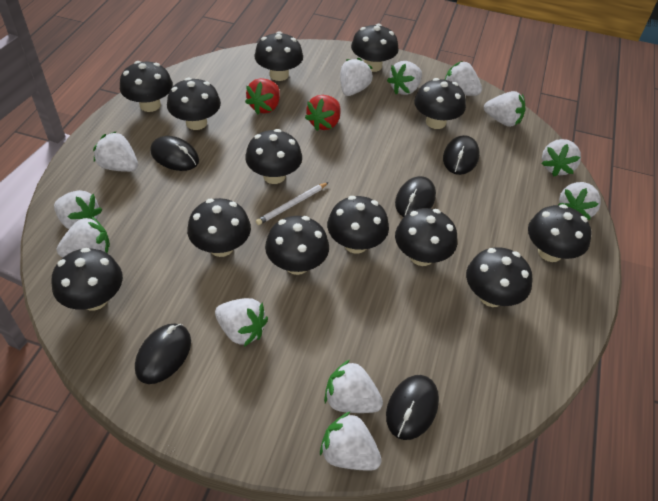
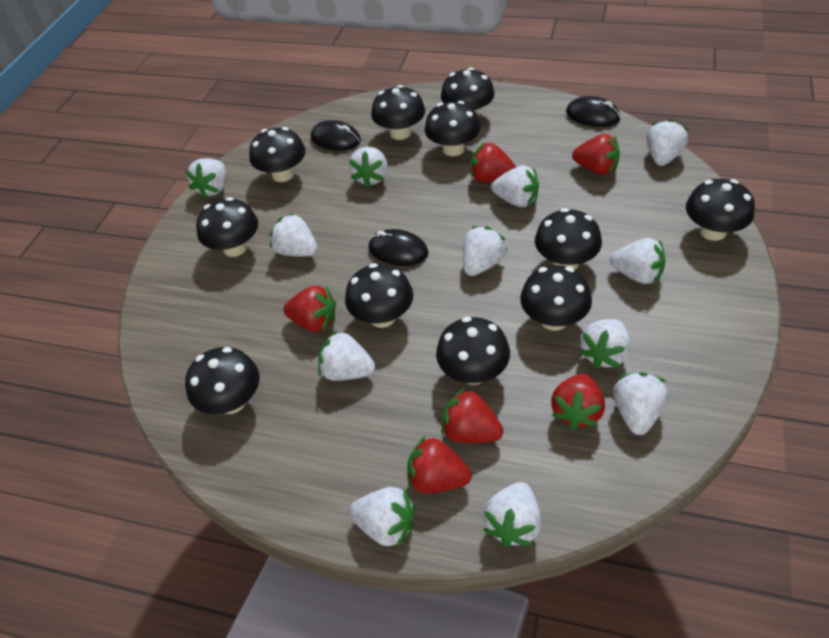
black mouse: 5 -> 3
black mushroom: 13 -> 11
red strawberry: 2 -> 6
white pencil: 1 -> 0

